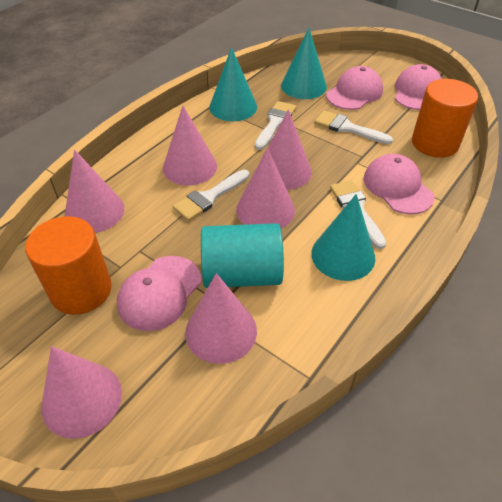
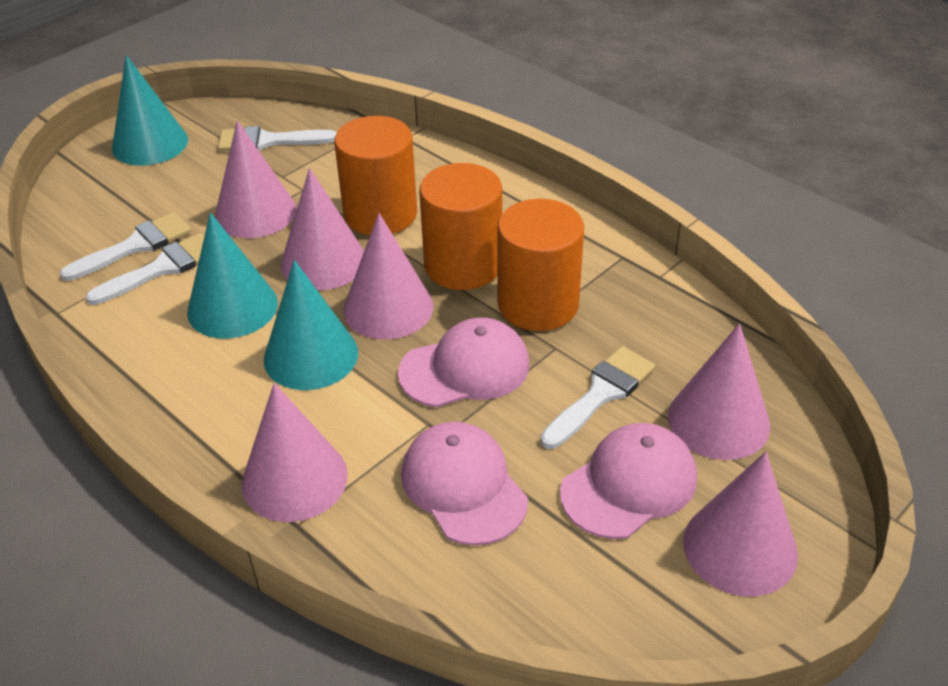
orange cylinder: 2 -> 3
pink cap: 4 -> 3
turquoise cylinder: 1 -> 0

